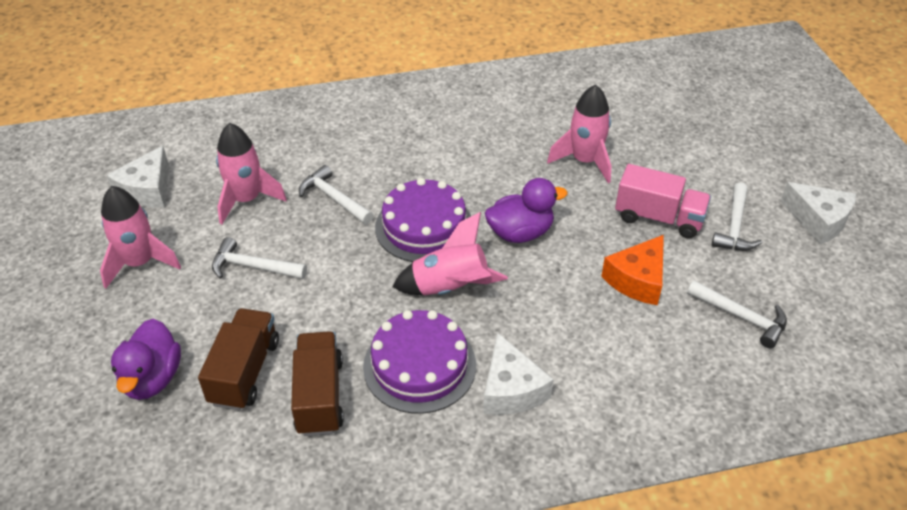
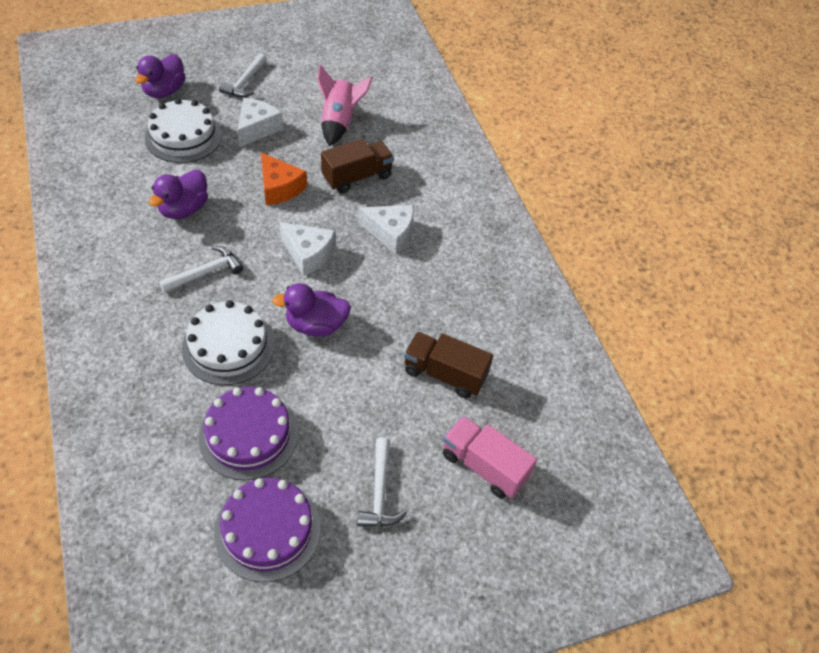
pink rocket: 4 -> 1
purple duck: 2 -> 3
white cake: 0 -> 2
white hammer: 4 -> 3

